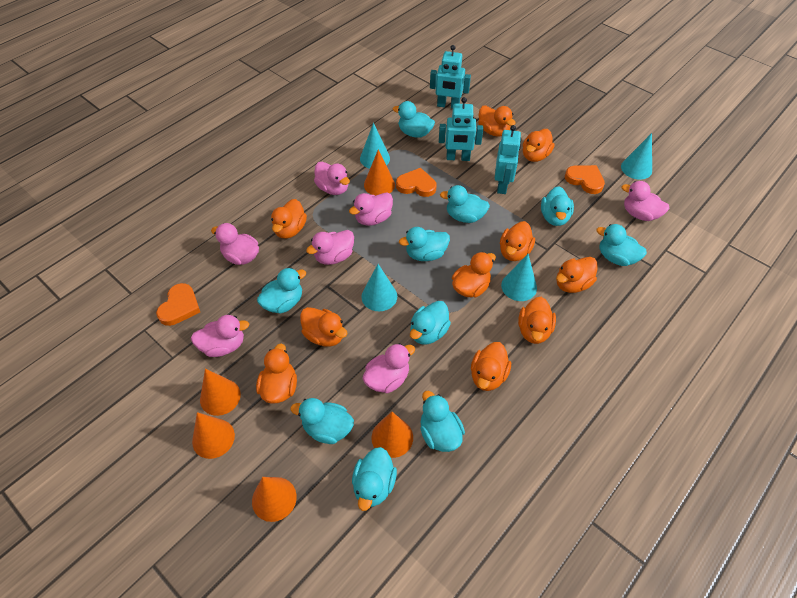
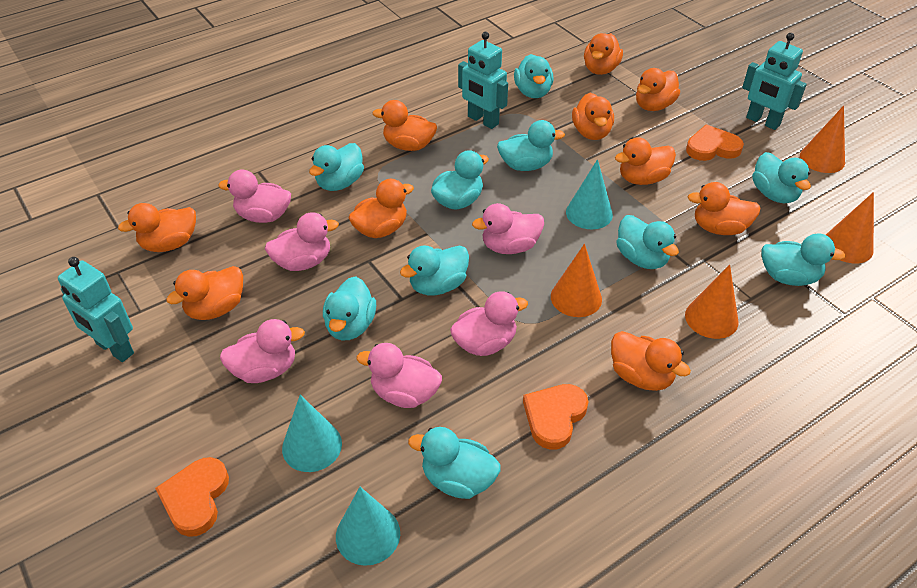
orange cone: 5 -> 4
pink duck: 7 -> 6
turquoise cone: 4 -> 3

